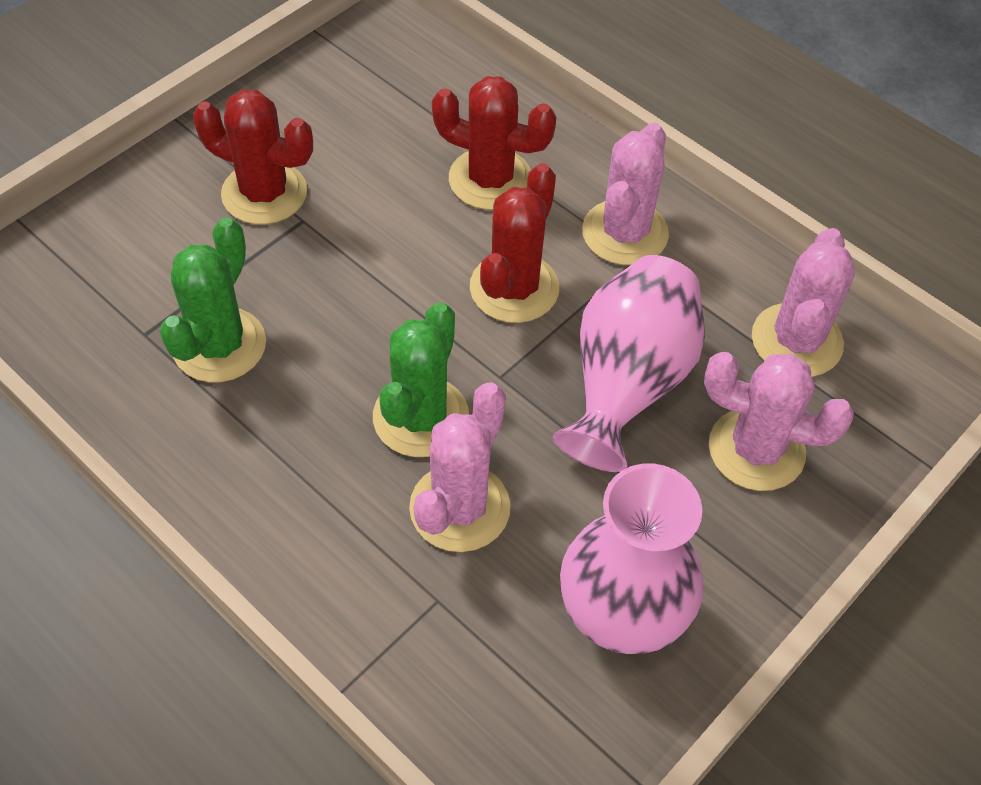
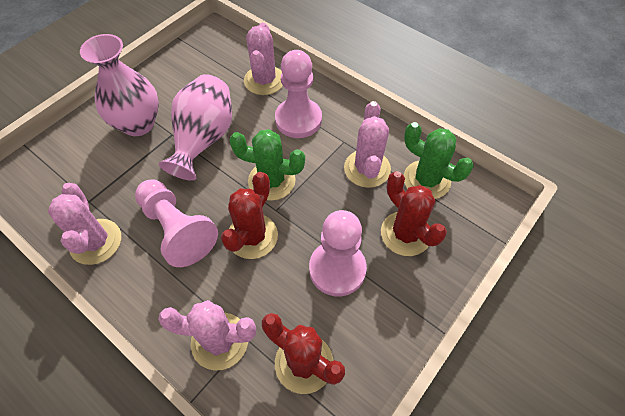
pink pawn: 0 -> 3

